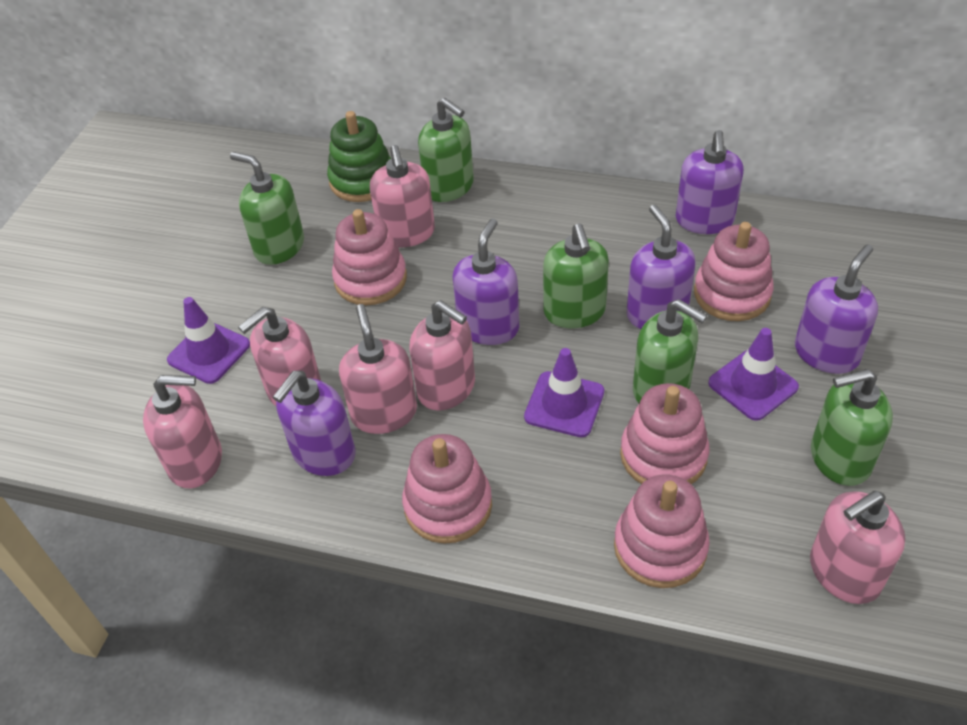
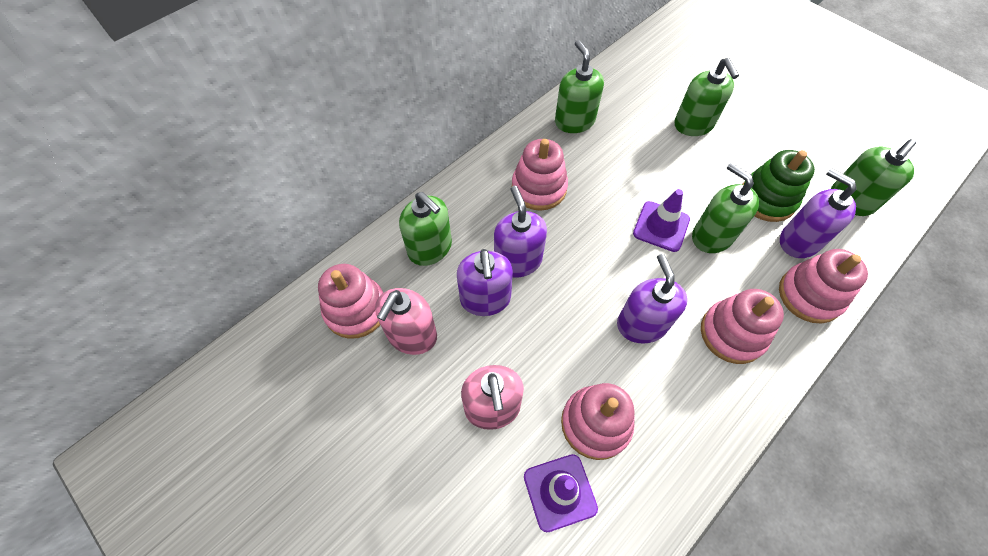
pink soap dispenser: 6 -> 2
purple soap dispenser: 5 -> 4
purple traffic cone: 3 -> 2

